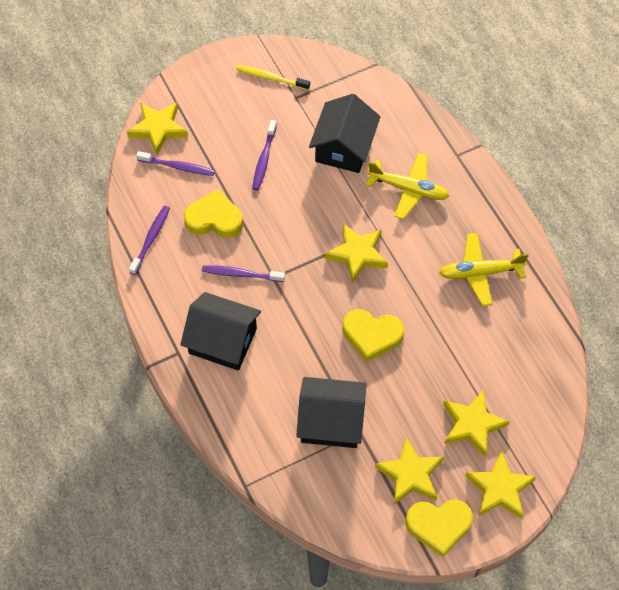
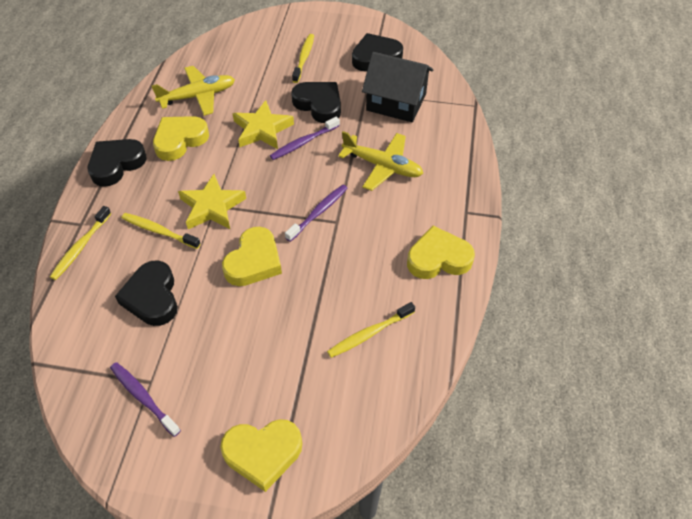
black heart: 0 -> 4
black house: 3 -> 1
purple toothbrush: 4 -> 3
yellow heart: 3 -> 4
yellow star: 5 -> 2
yellow toothbrush: 1 -> 4

